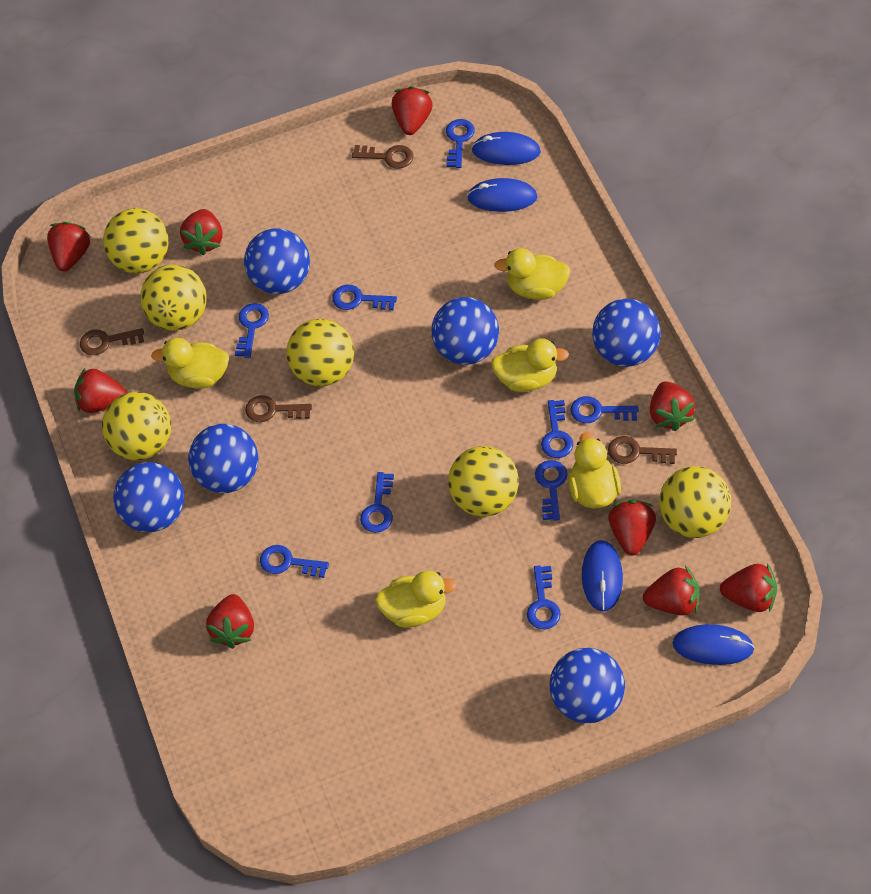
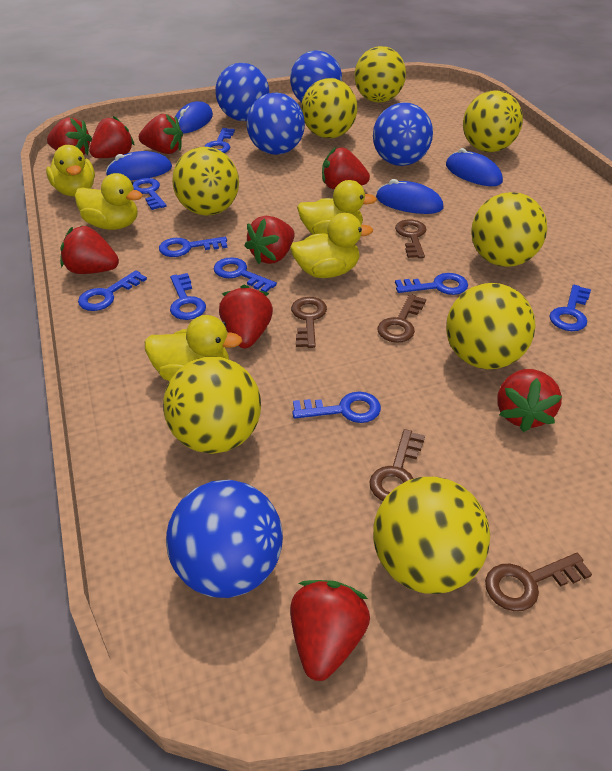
blue ball: 6 -> 5
brown key: 4 -> 5
yellow ball: 6 -> 8

